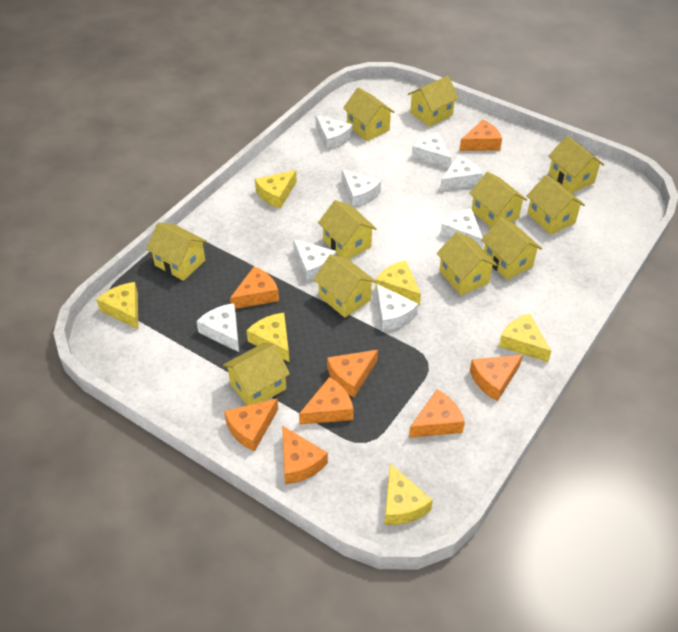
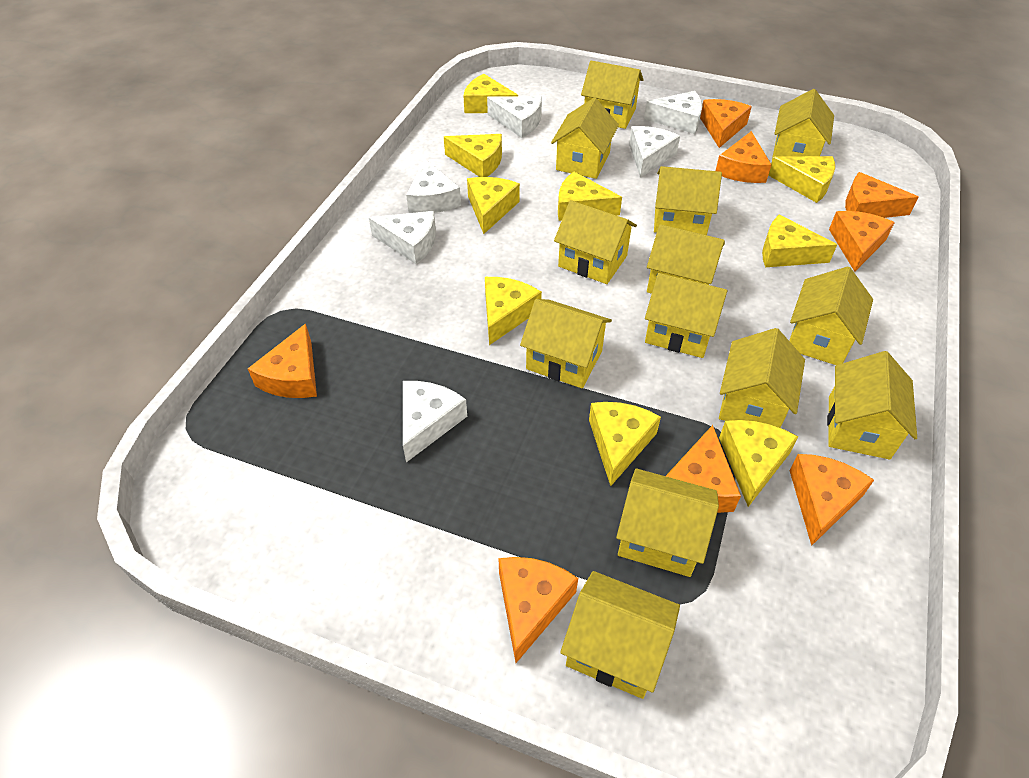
white cheese: 8 -> 6
yellow cheese: 6 -> 9
yellow house: 11 -> 13

